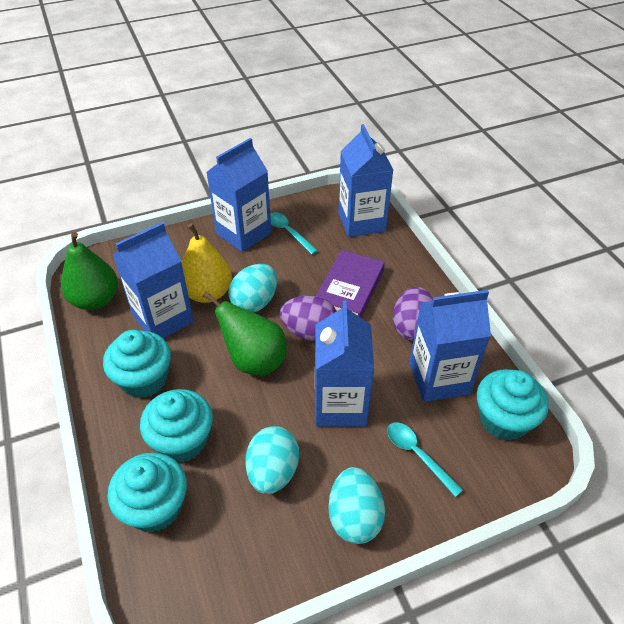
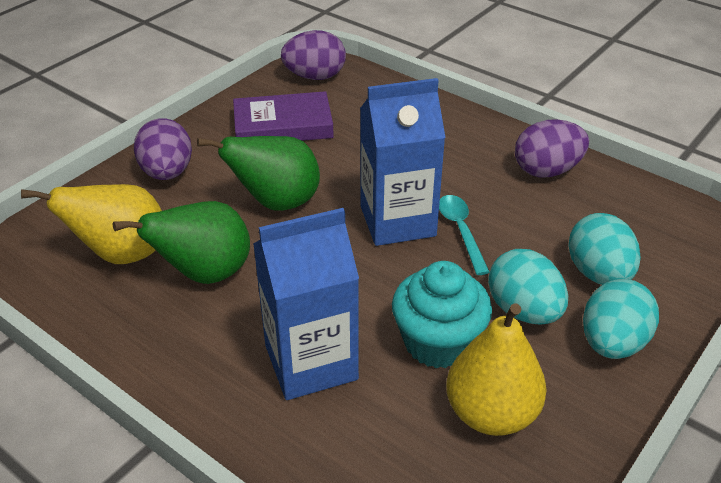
blue carton: 5 -> 2
purple egg: 2 -> 3
turquoise cupcake: 4 -> 1
turquoise spoon: 2 -> 1
yellow pear: 1 -> 2

